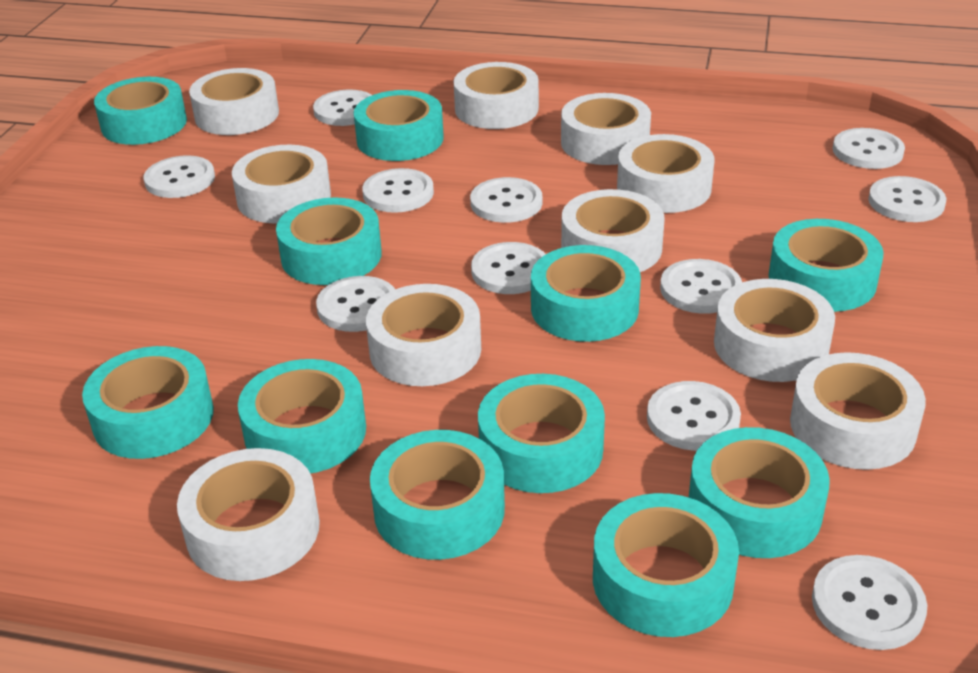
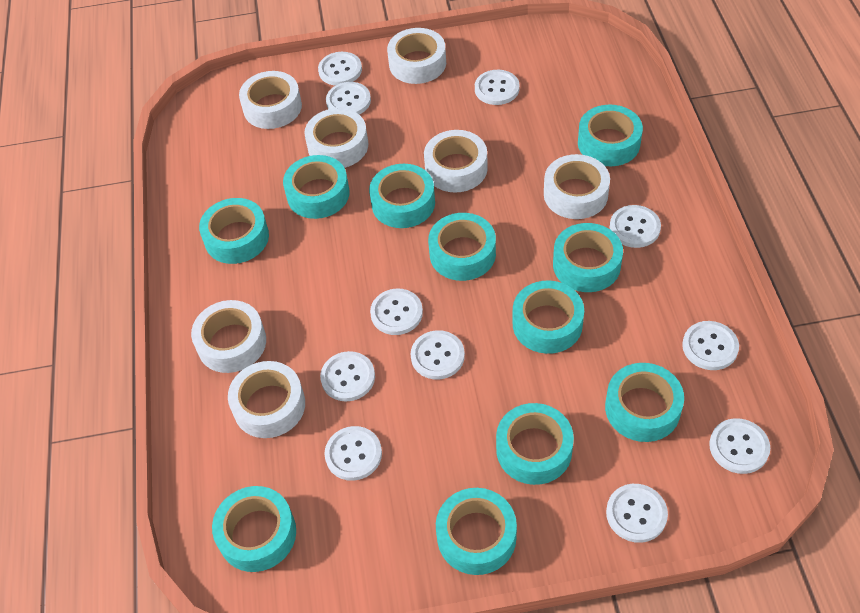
white tape: 10 -> 7

